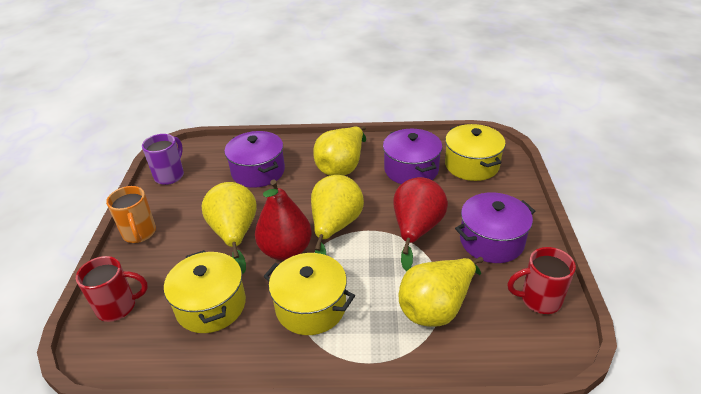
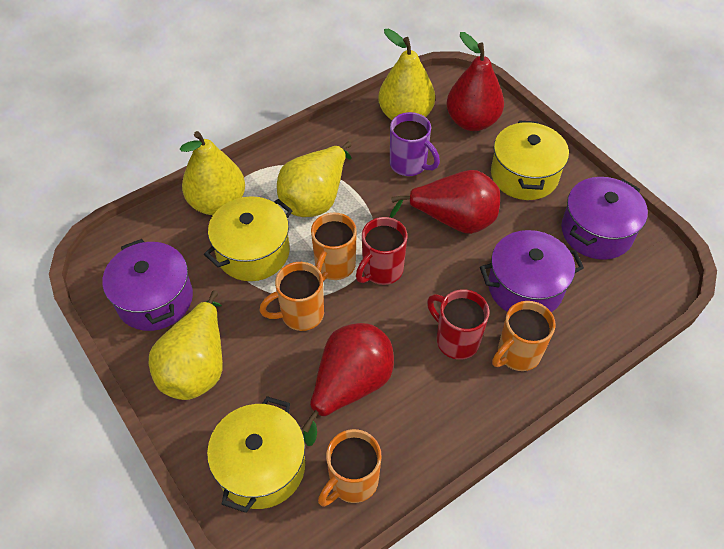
orange mug: 1 -> 4
red pear: 2 -> 3

